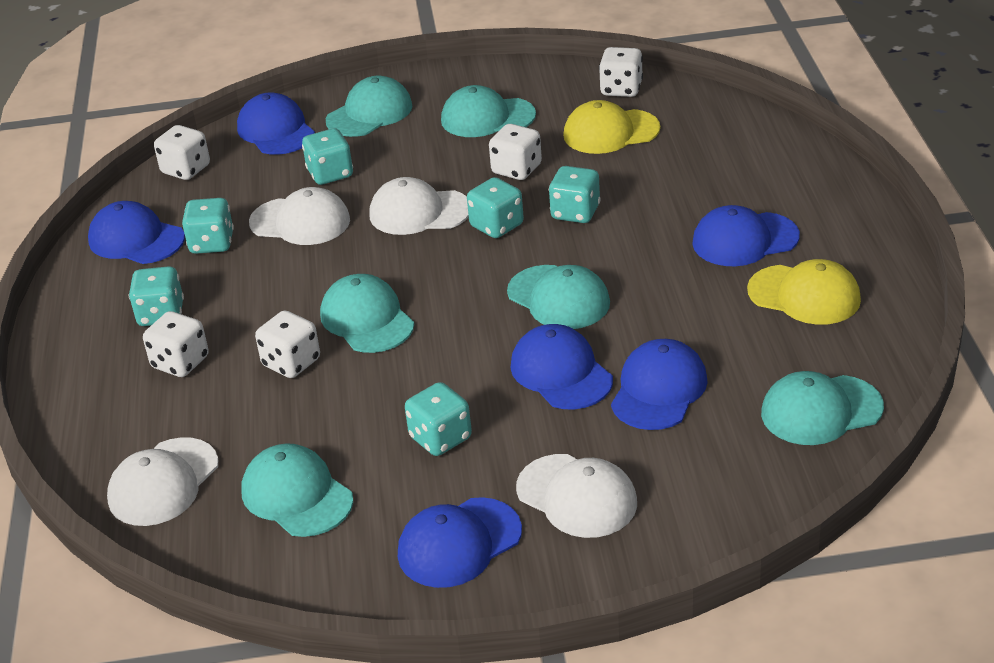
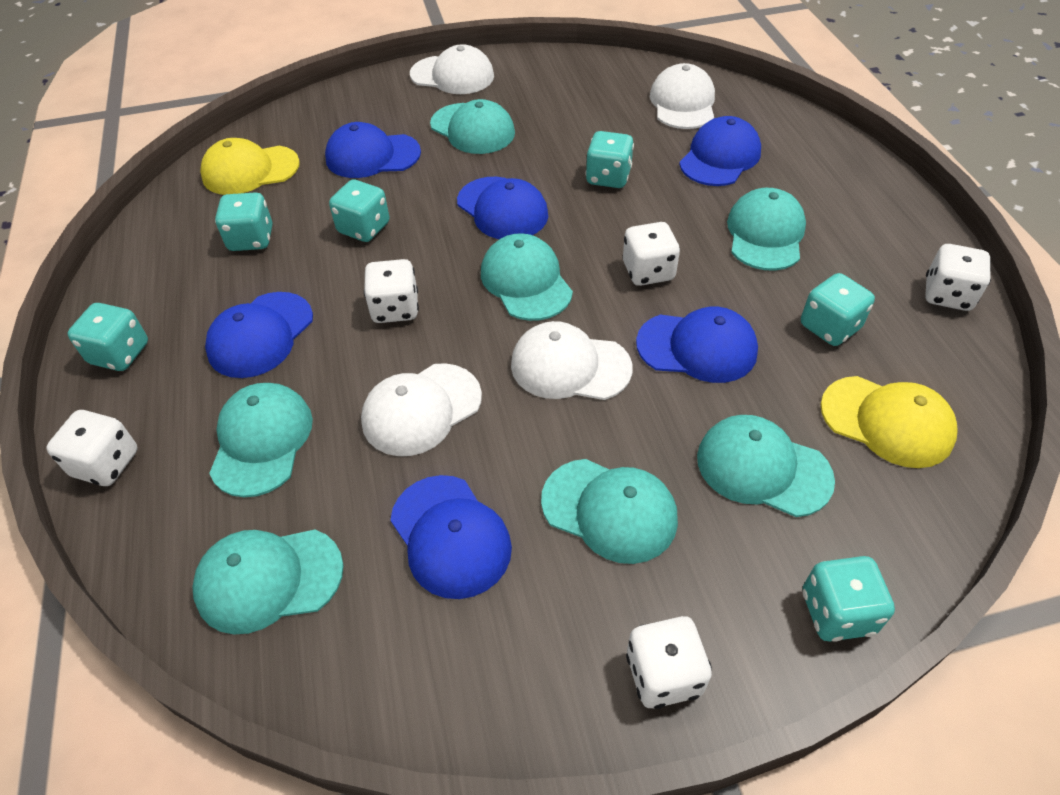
turquoise cap: 6 -> 7

